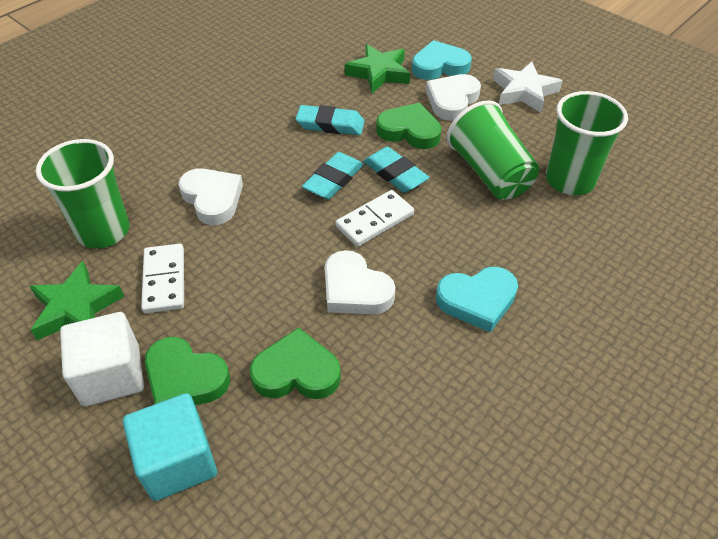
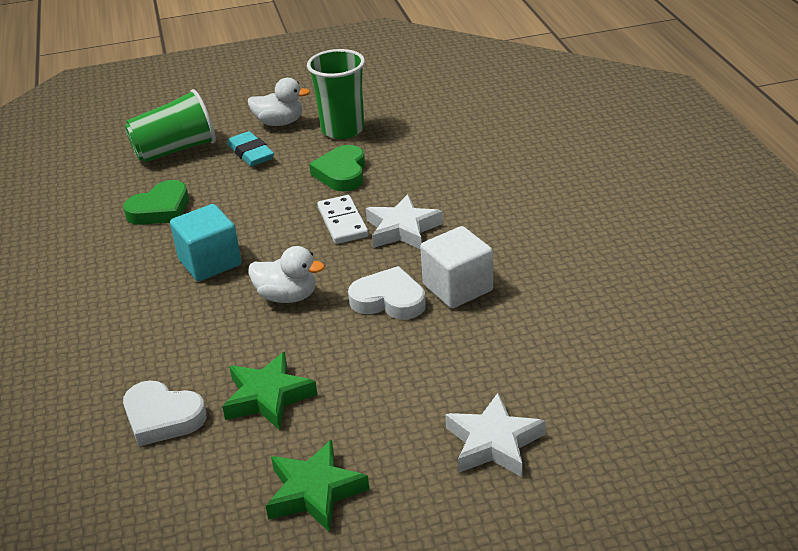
green cup: 3 -> 2
green heart: 3 -> 2
turquoise eraser: 3 -> 1
turquoise heart: 2 -> 0
white domino: 2 -> 1
white duck: 0 -> 2
white heart: 3 -> 2
white star: 1 -> 2

